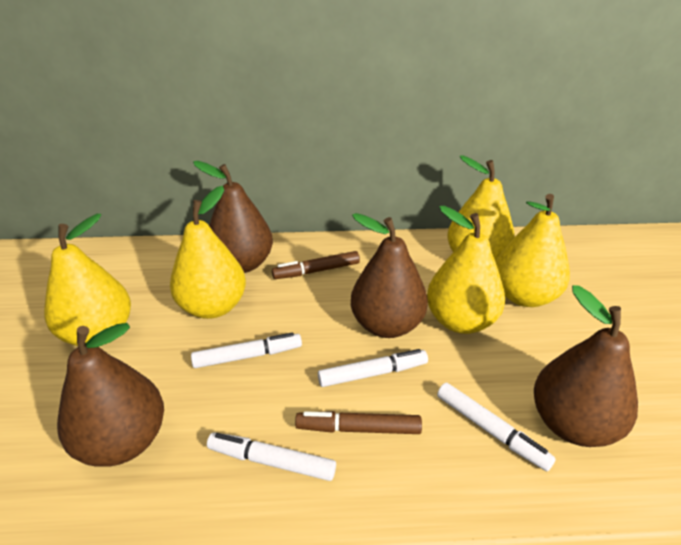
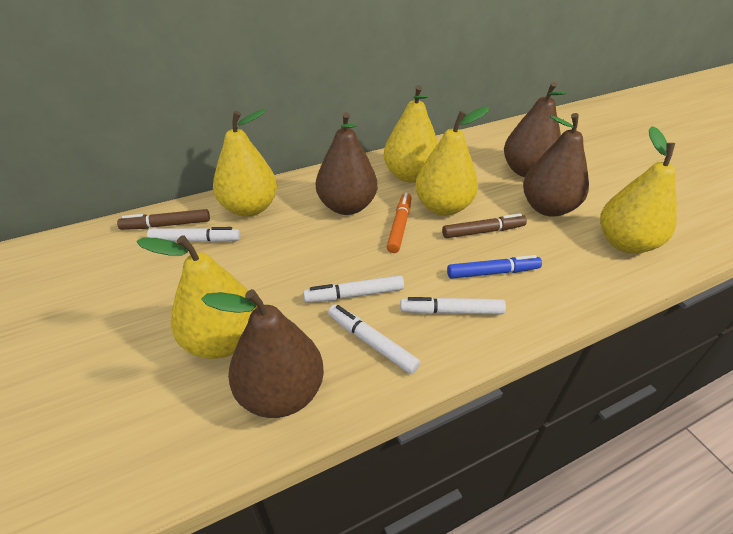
blue marker: 0 -> 1
orange marker: 0 -> 1

